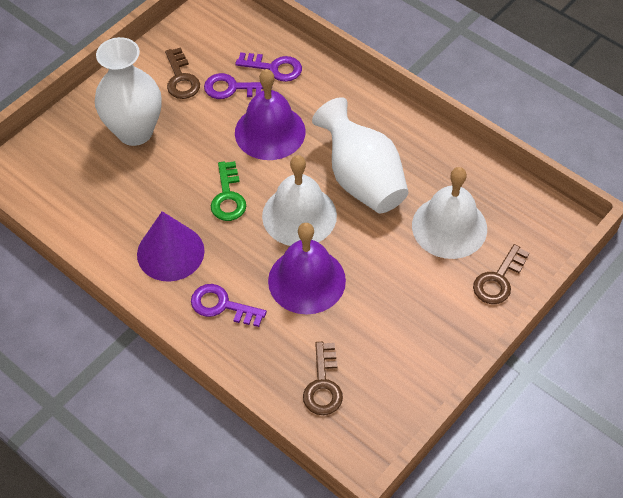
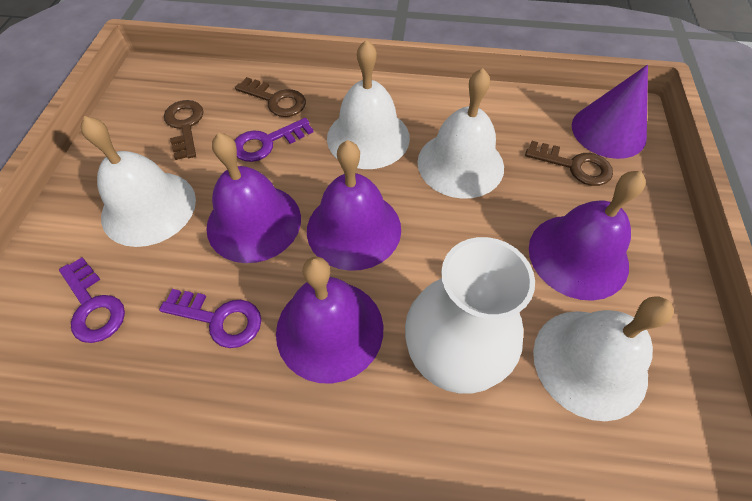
green key: 1 -> 0
purple bell: 2 -> 4
white bell: 2 -> 4
white vase: 2 -> 1

